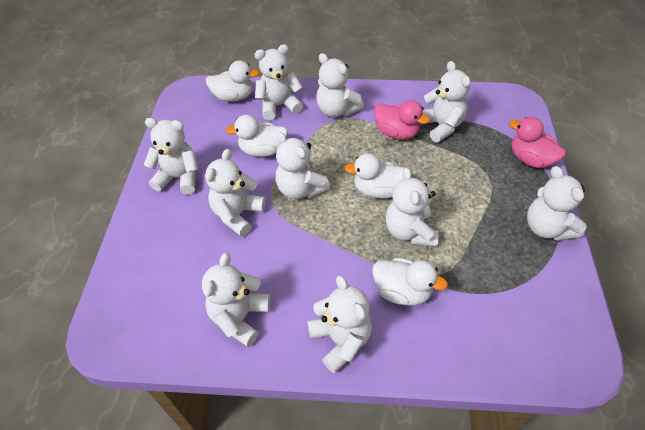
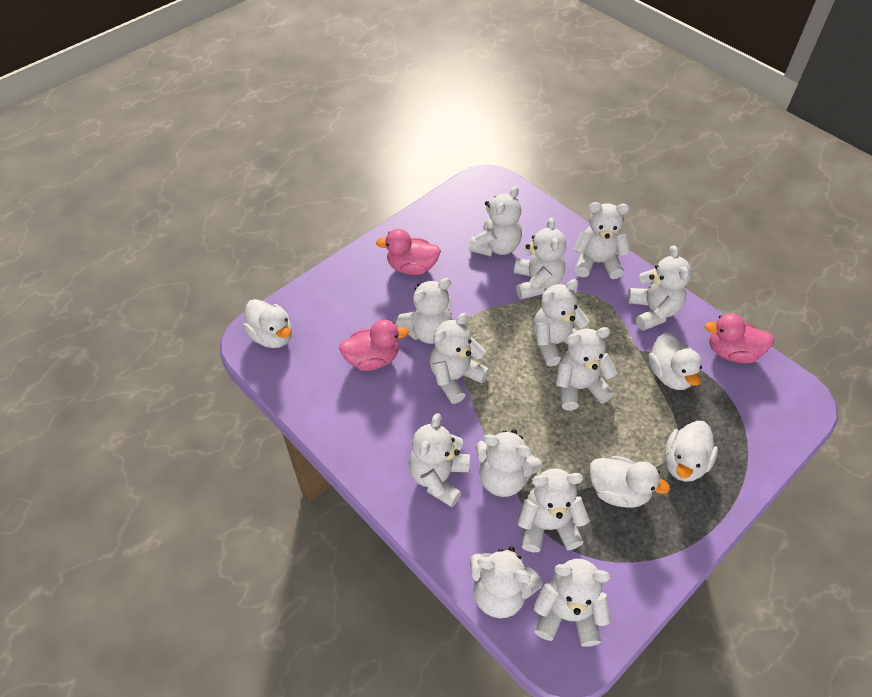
pink duck: 2 -> 3
white teddy bear: 10 -> 13

